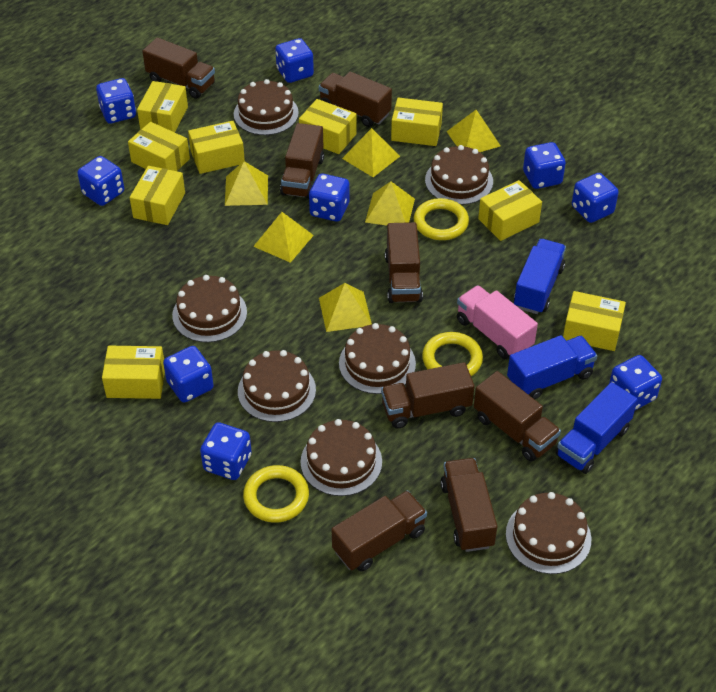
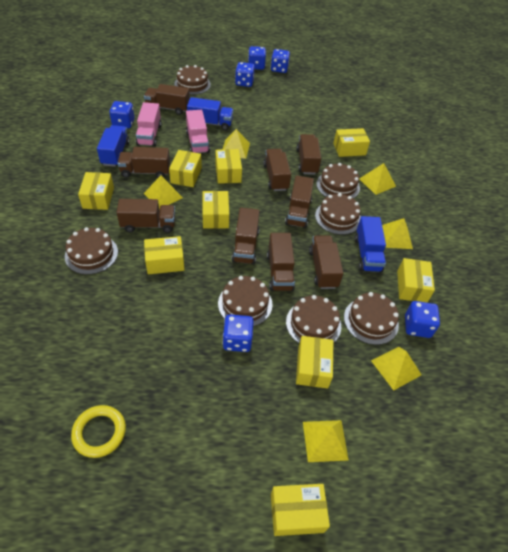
blue dice: 9 -> 6
brown truck: 8 -> 9
pink truck: 1 -> 2
yellow ring: 3 -> 1

